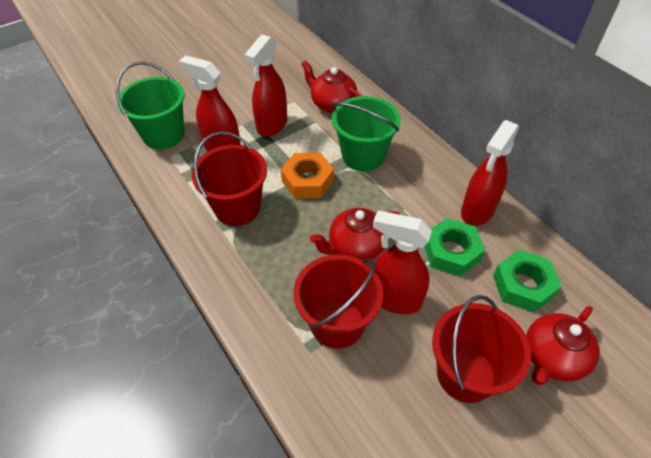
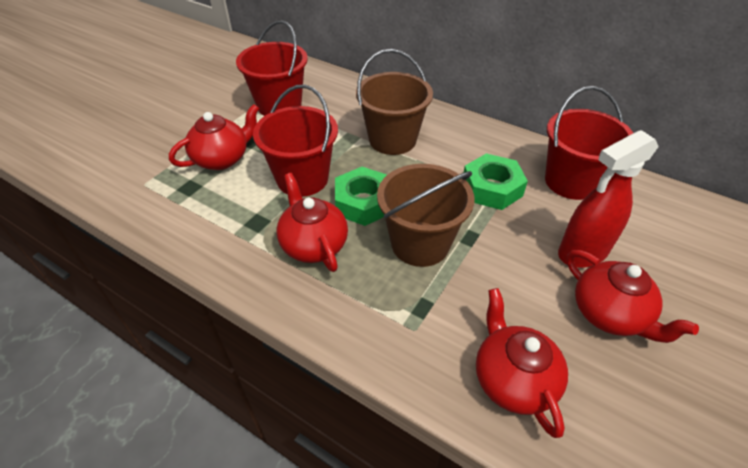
brown bucket: 0 -> 2
green bucket: 2 -> 0
orange nut: 1 -> 0
red spray bottle: 4 -> 1
red teapot: 3 -> 4

